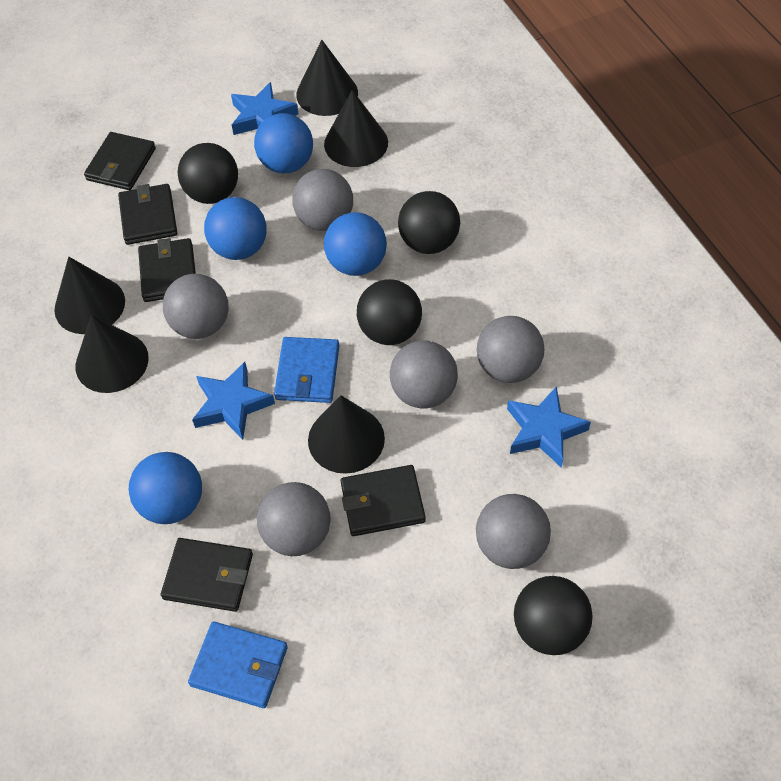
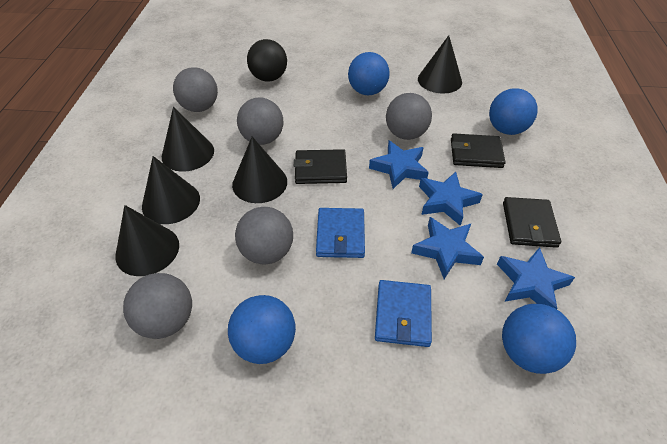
black ball: 4 -> 1
black wallet: 5 -> 3
blue star: 3 -> 4
grey ball: 6 -> 5

